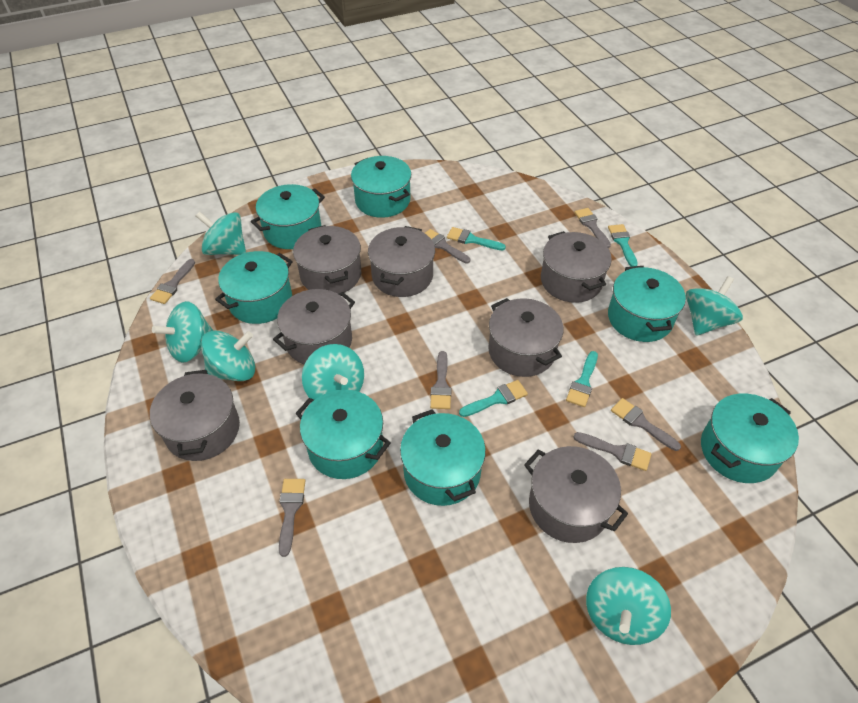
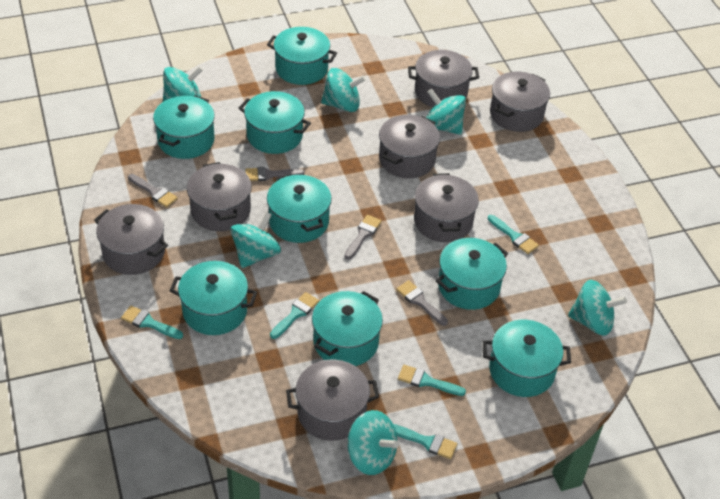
grey brush: 7 -> 4
turquoise brush: 4 -> 5
turquoise pot: 7 -> 8

